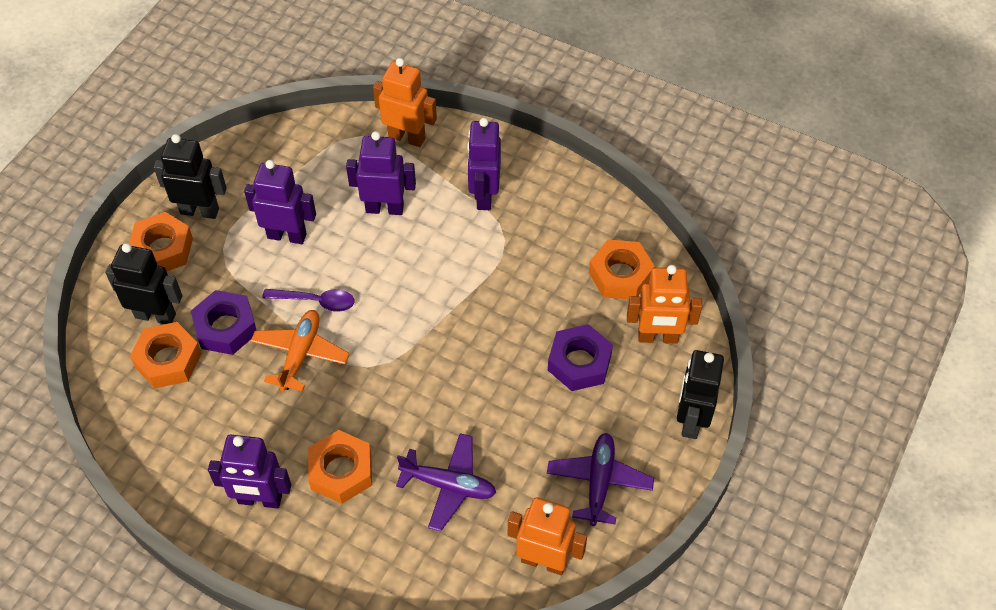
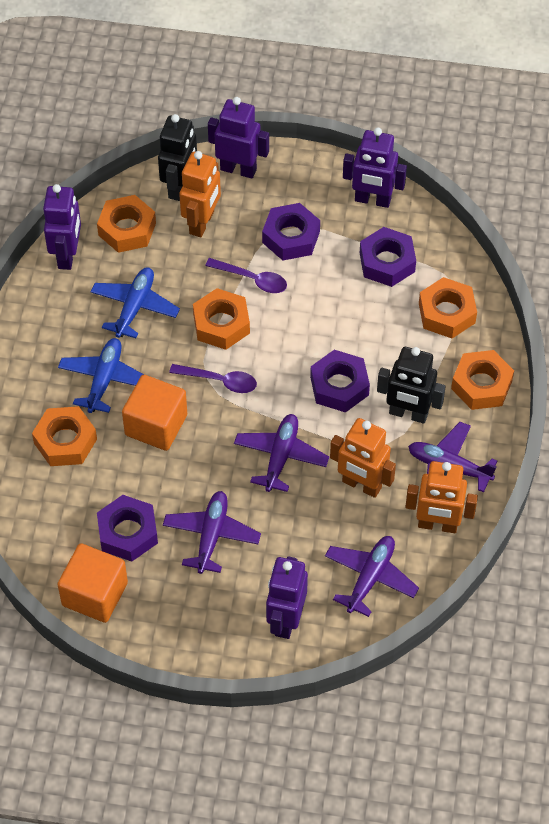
black robot: 3 -> 2
blue plane: 0 -> 2
orange cube: 0 -> 2
orange nut: 4 -> 5
orange plane: 1 -> 0
purple nut: 2 -> 4
purple plane: 2 -> 4
purple spoon: 1 -> 2

